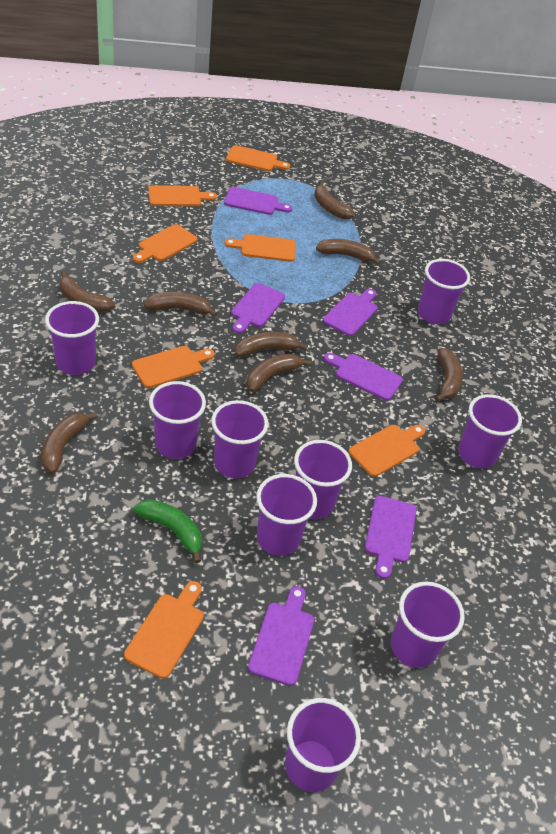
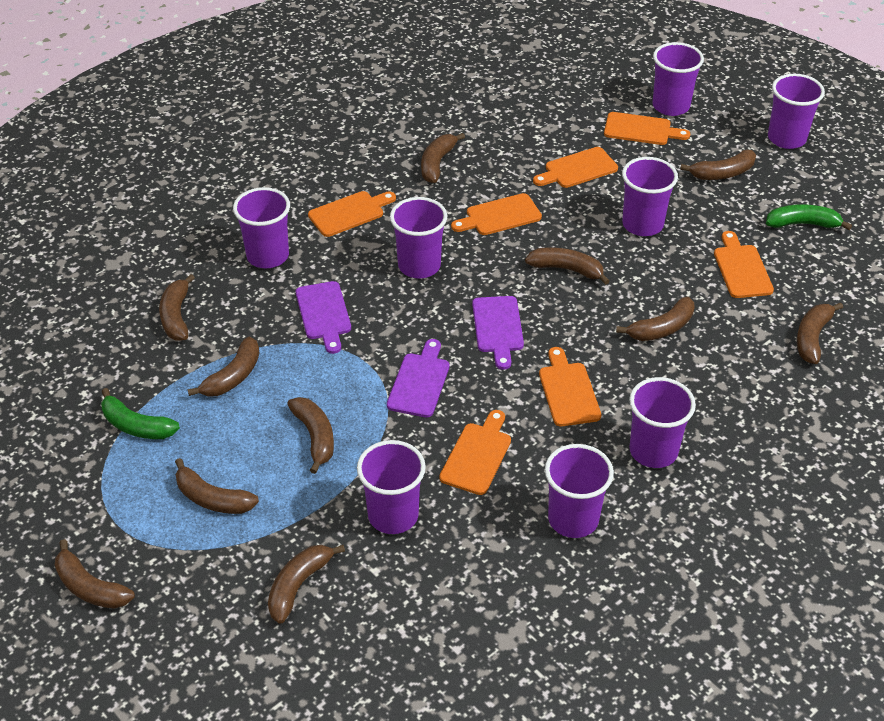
brown banana: 8 -> 11
green banana: 1 -> 2
purple cup: 9 -> 8
purple cutting board: 6 -> 3

